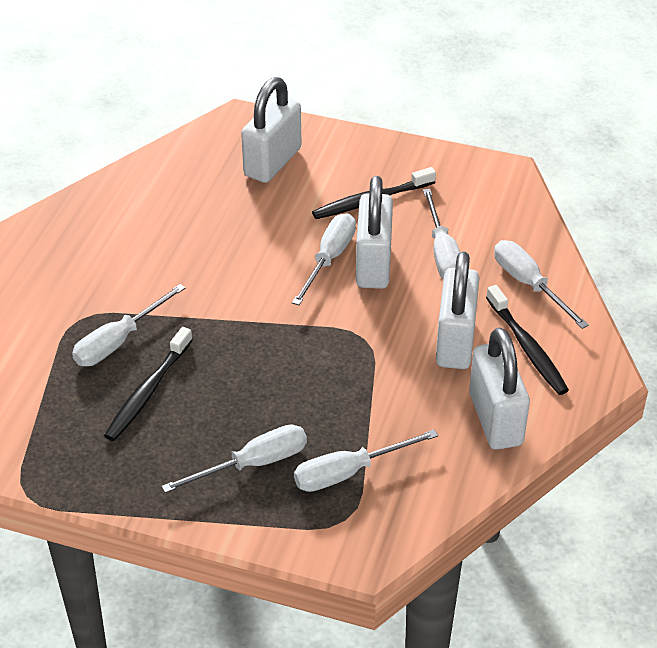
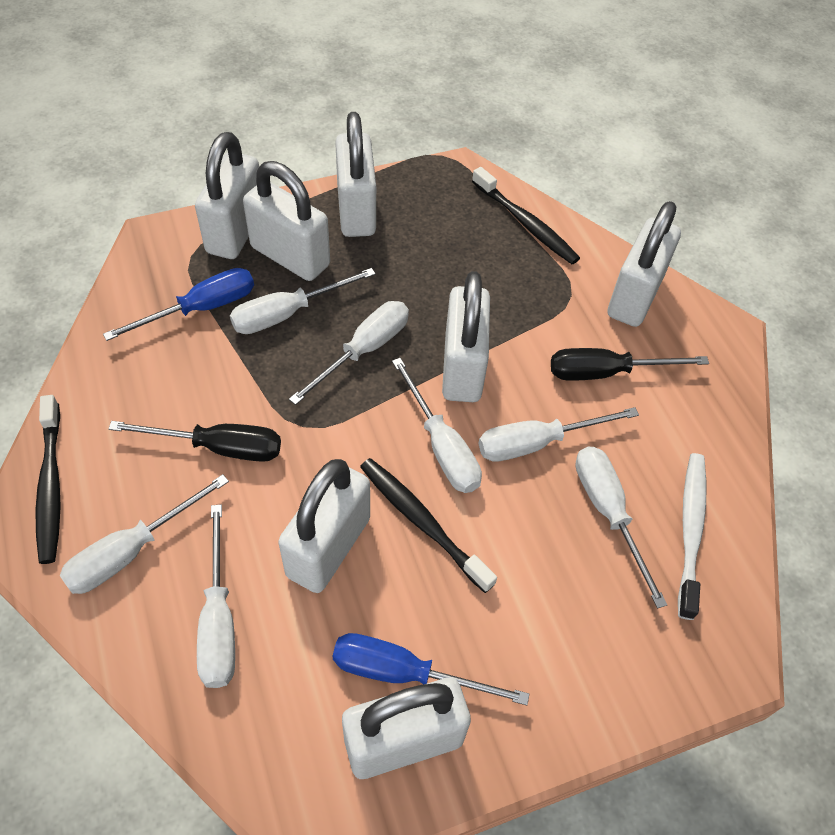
black screwdriver: 0 -> 2
blue screwdriver: 0 -> 2
white padlock: 4 -> 7
white screwdriver: 6 -> 7
white toothbrush: 0 -> 1

